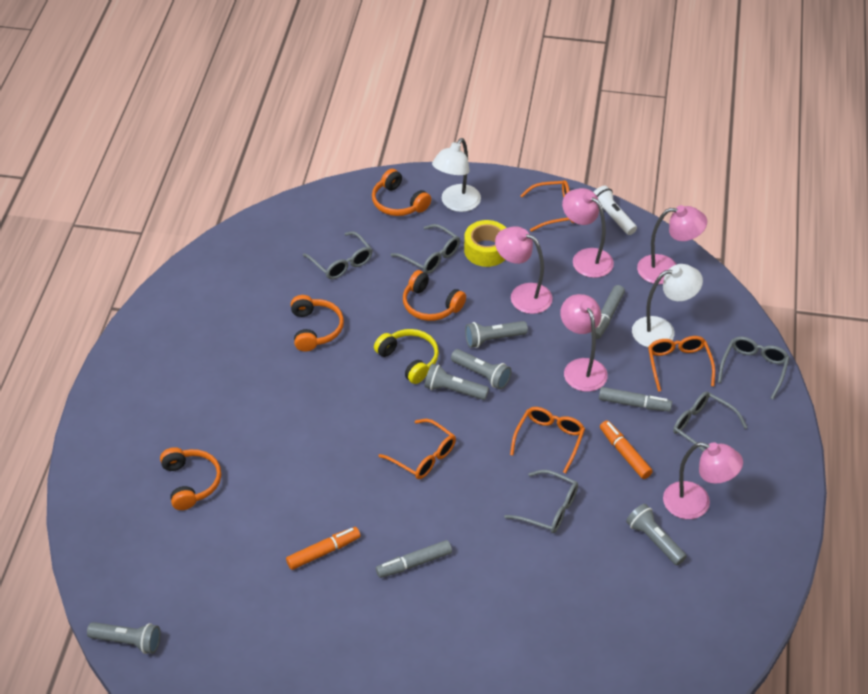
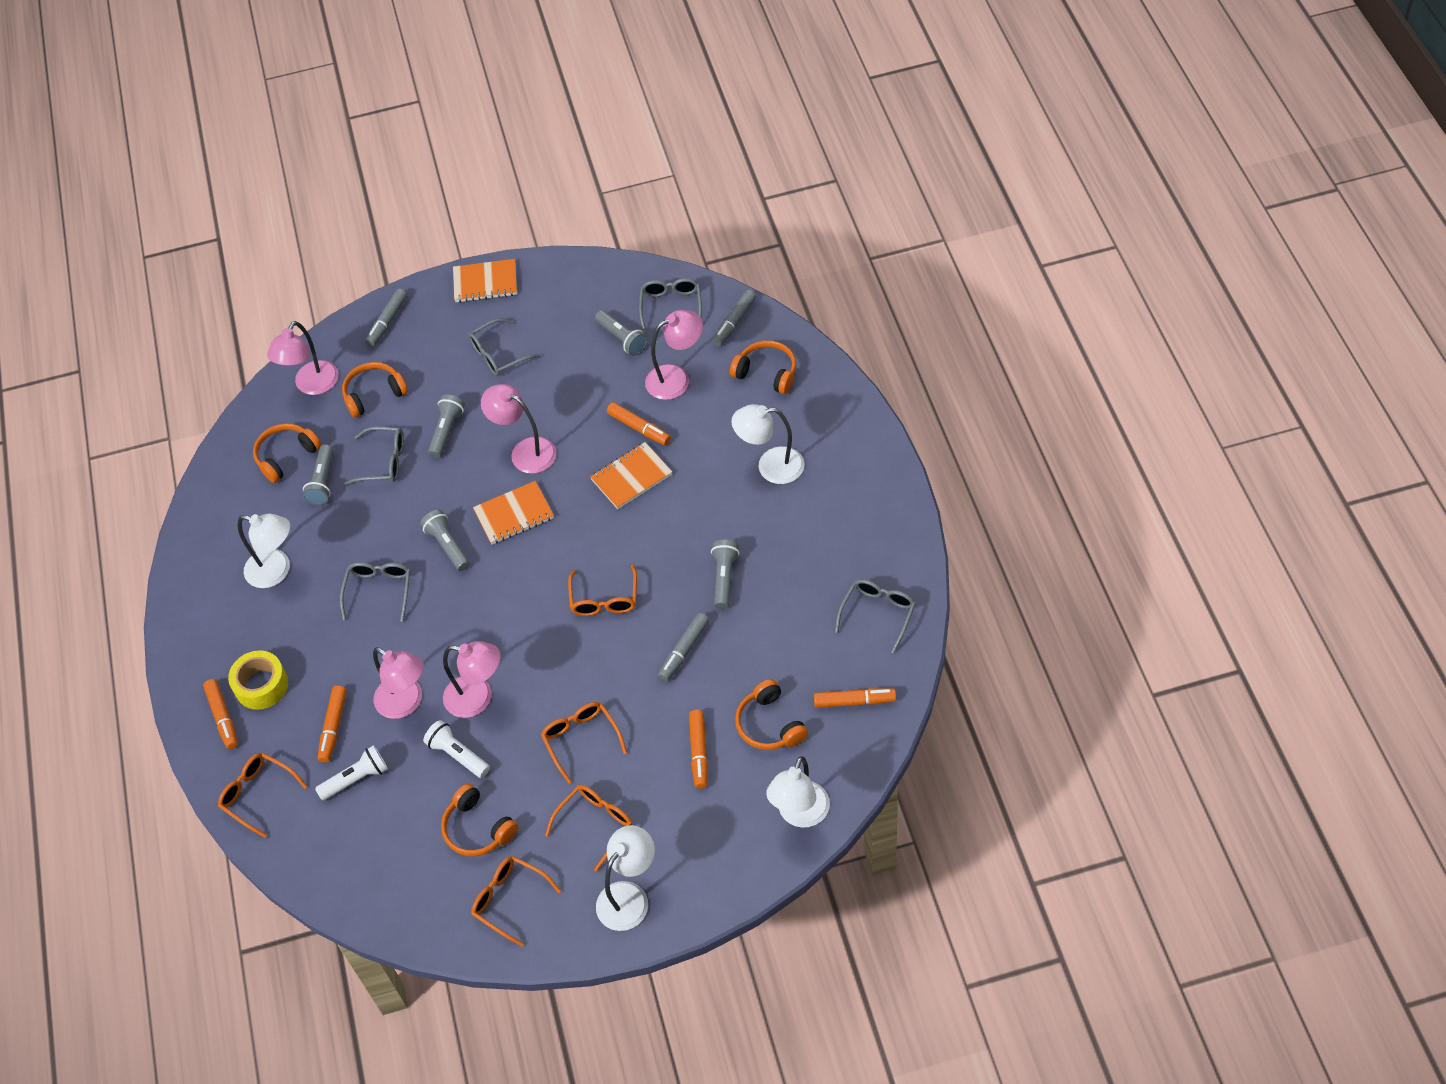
orange glasses: 4 -> 5
orange headphones: 4 -> 5
orange marker: 2 -> 5
orange notebook: 0 -> 3
white flashlight: 1 -> 2
white lamp: 2 -> 4
yellow headphones: 1 -> 0

